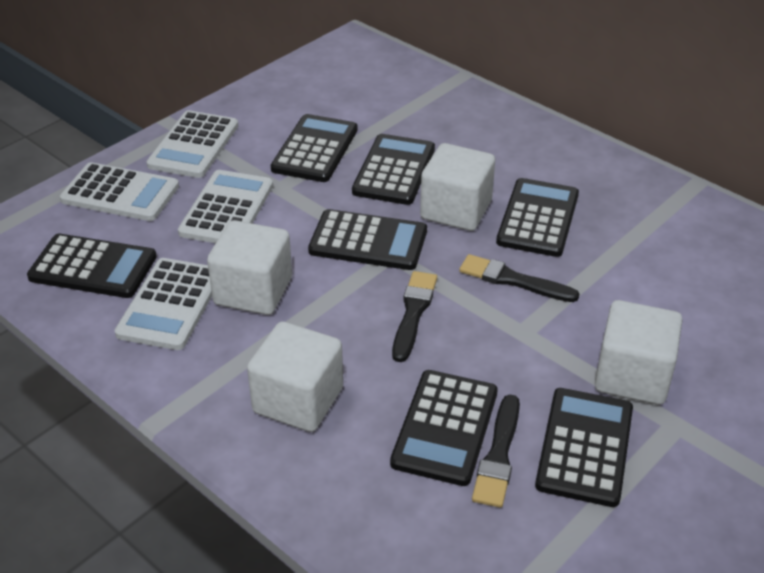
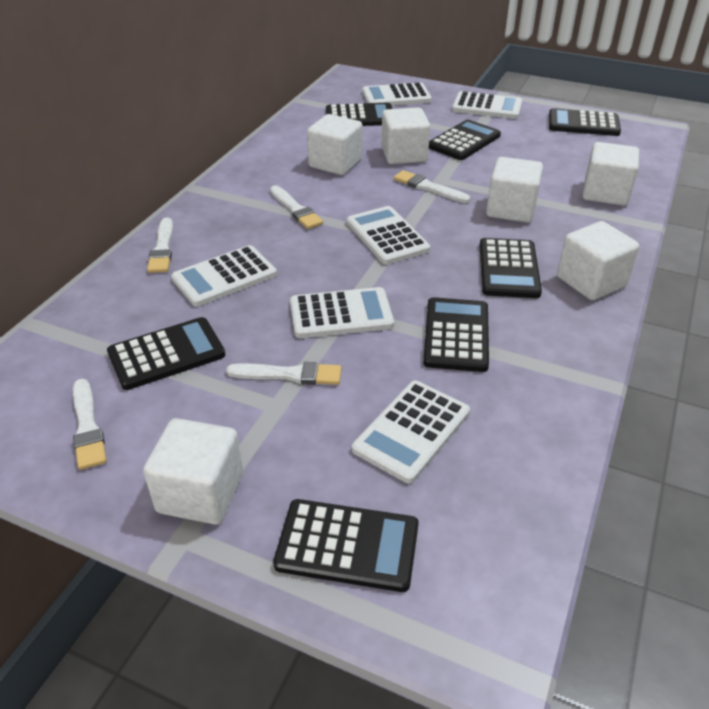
black brush: 3 -> 0
white brush: 0 -> 5
white calculator: 4 -> 6
white cube: 4 -> 6

